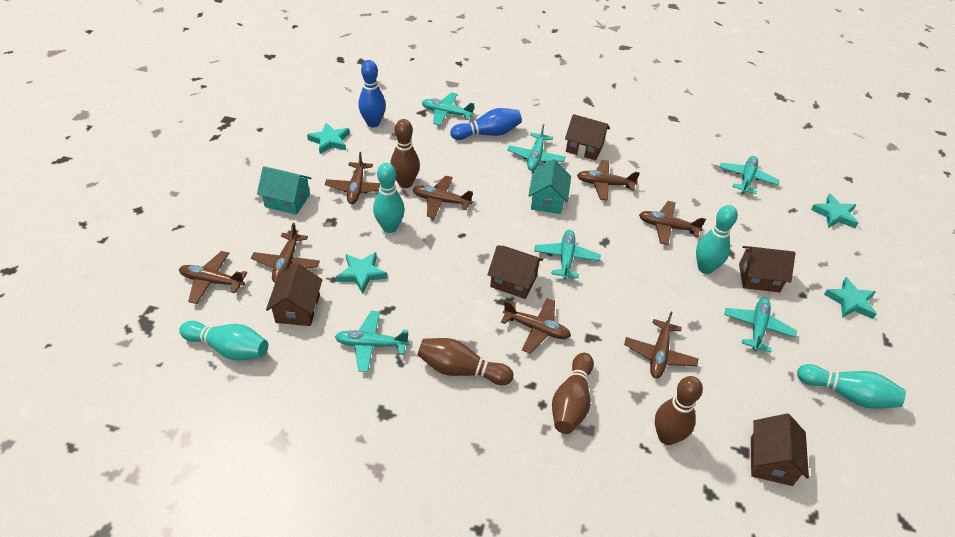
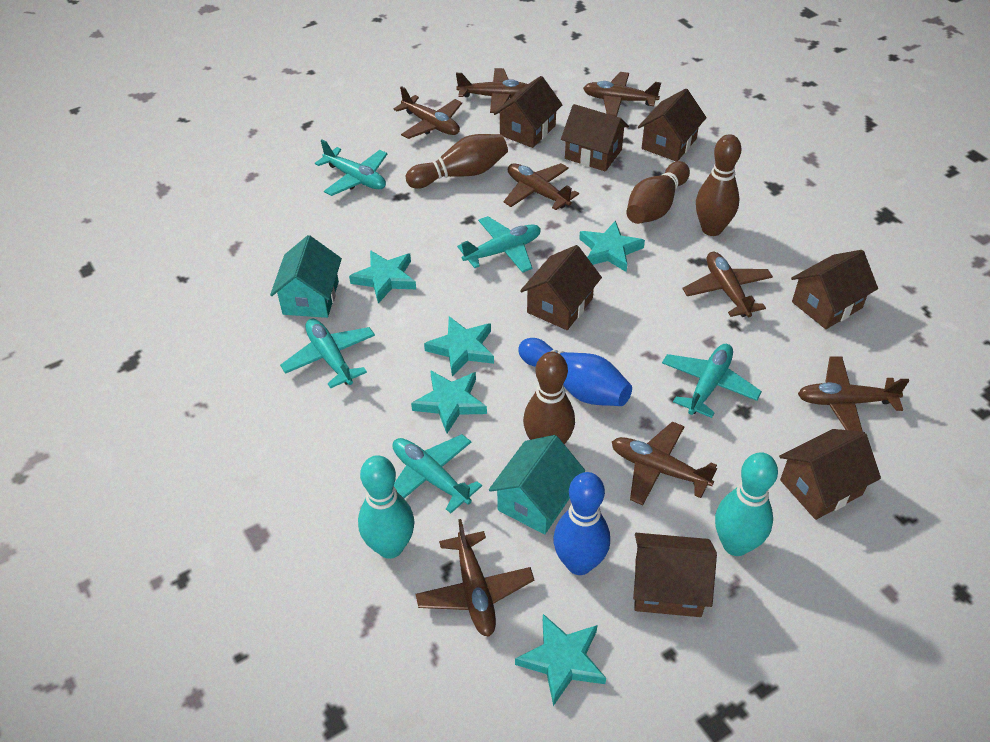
brown house: 5 -> 7
turquoise bowling pin: 4 -> 2
turquoise plane: 6 -> 5
turquoise star: 4 -> 5

